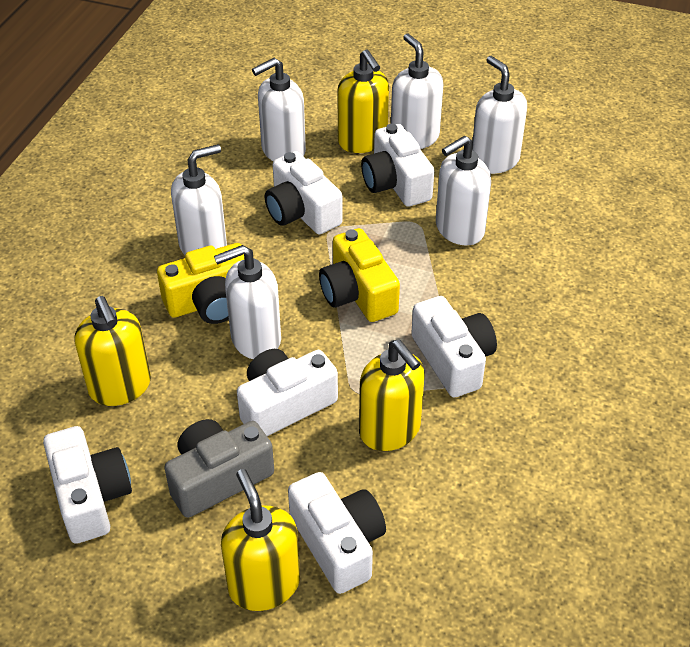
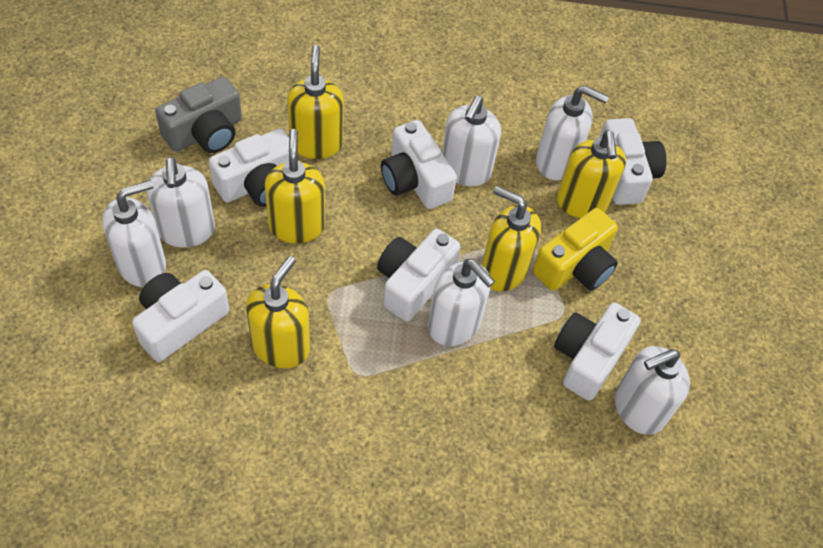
yellow camera: 2 -> 1
yellow soap dispenser: 4 -> 5

